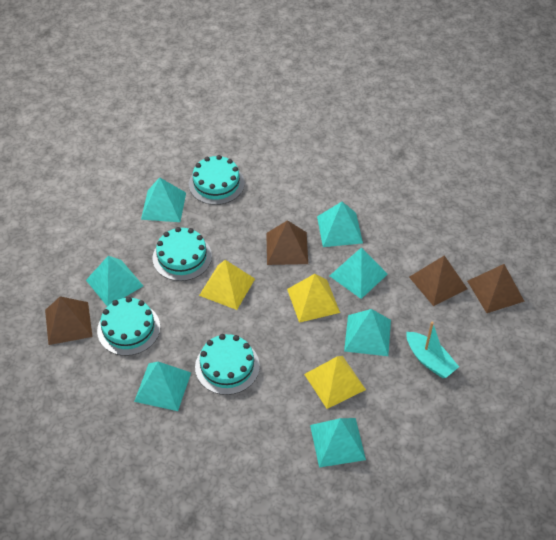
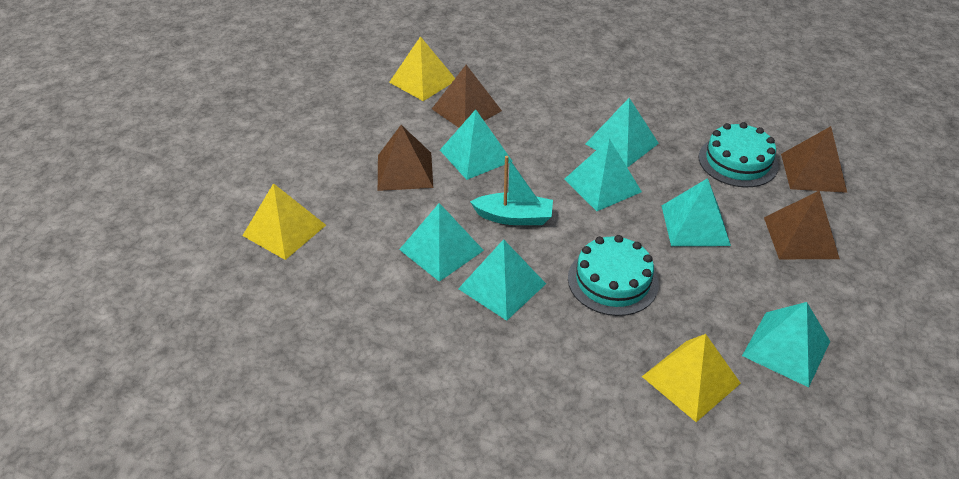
turquoise cake: 4 -> 2

